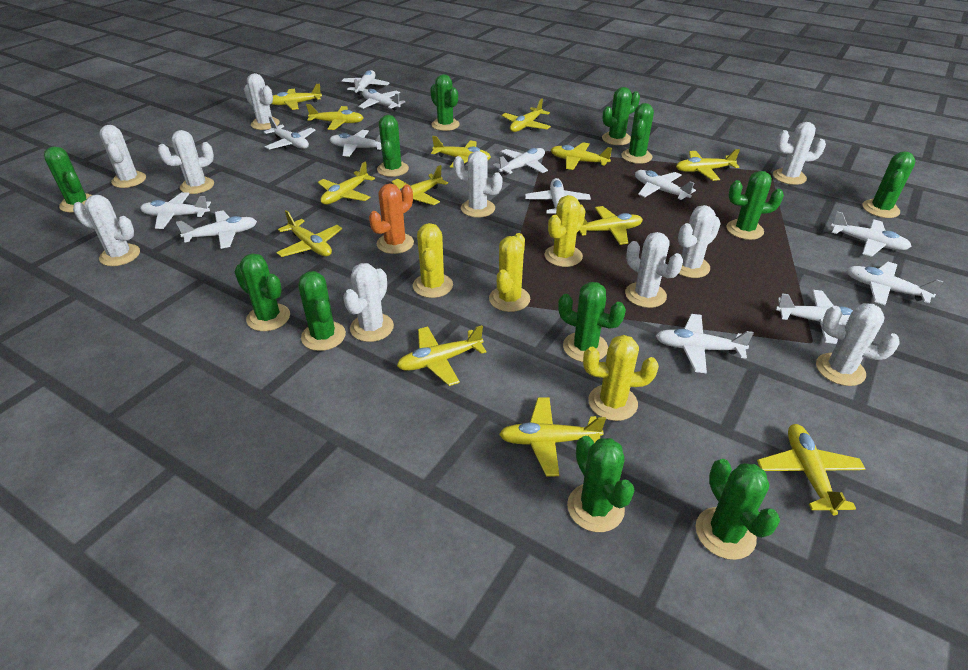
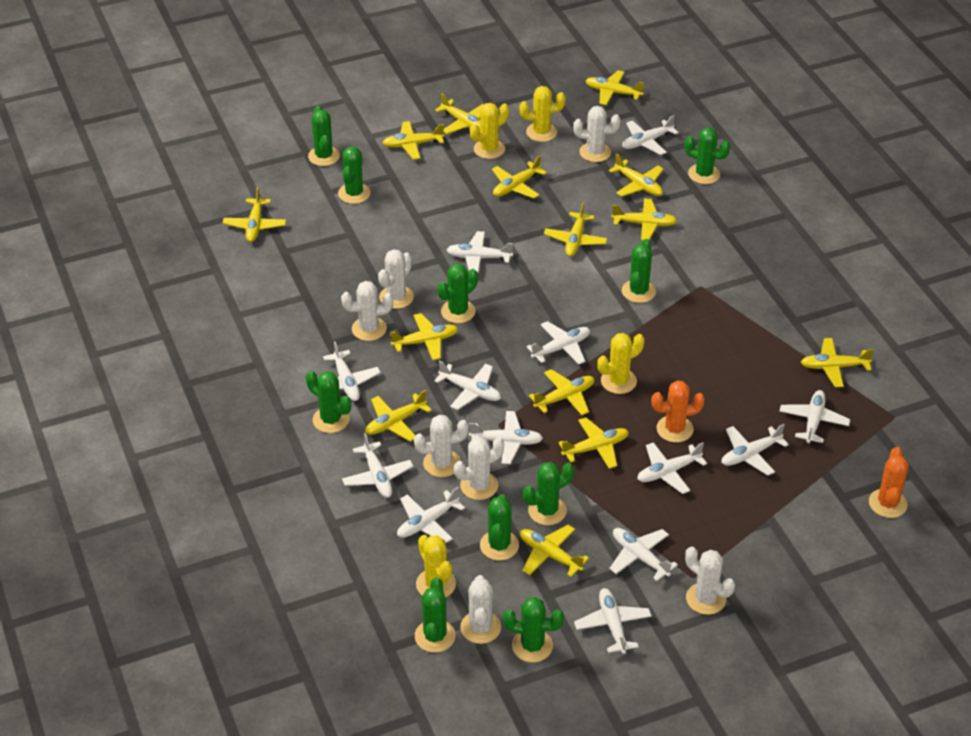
green cactus: 12 -> 10
orange cactus: 1 -> 2
white cactus: 10 -> 7
yellow plane: 13 -> 14

